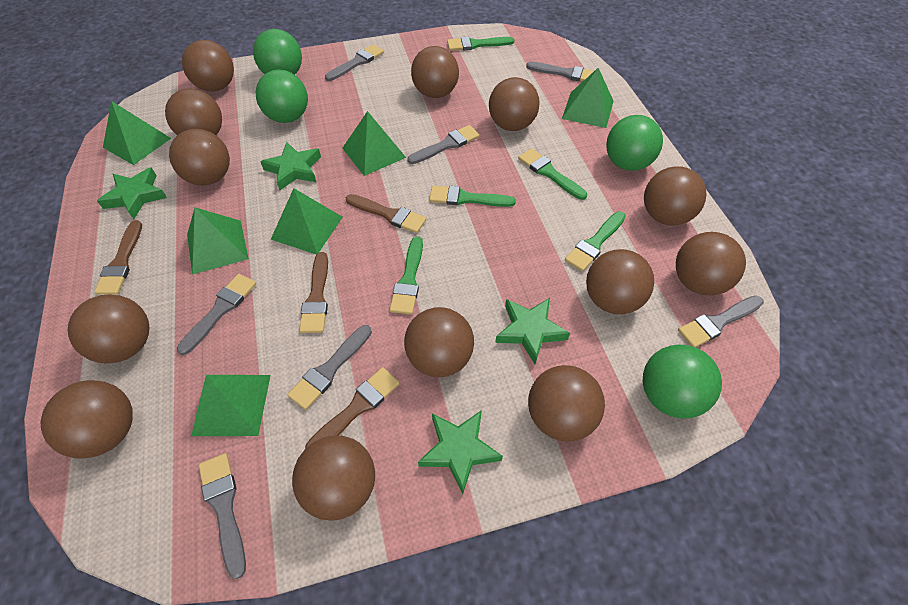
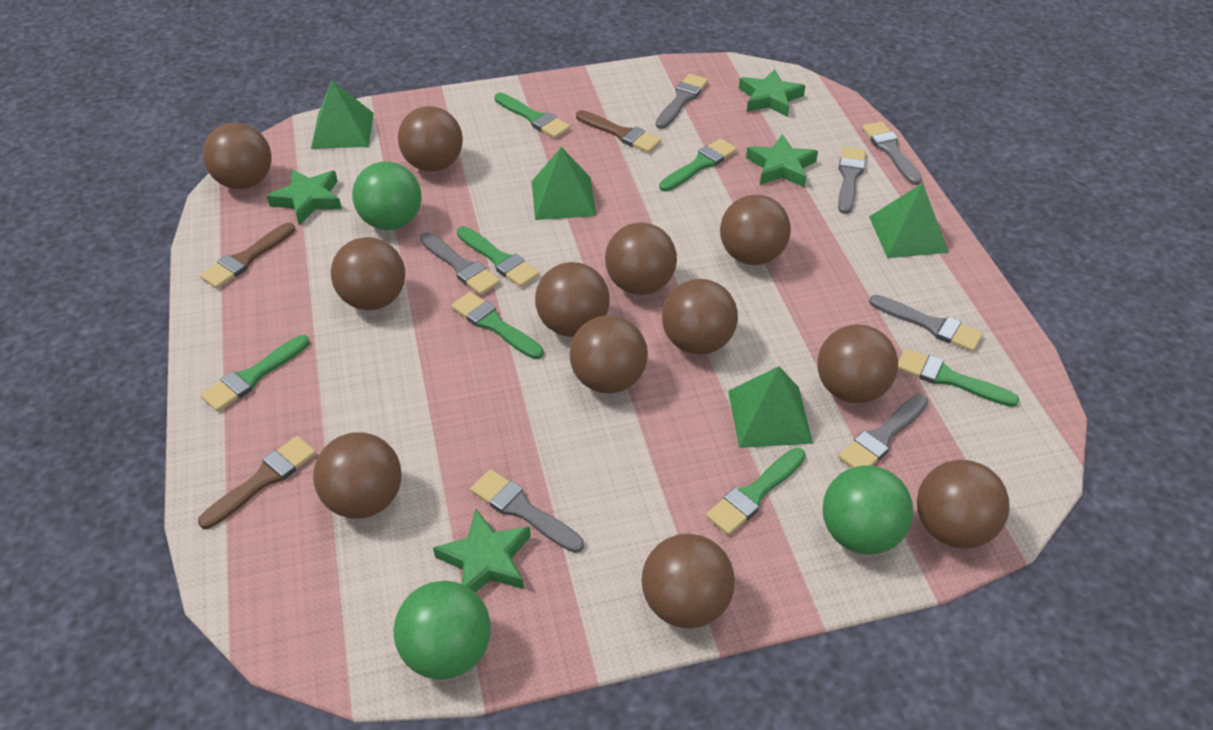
brown ball: 13 -> 12
brown brush: 4 -> 3
green ball: 4 -> 3
green brush: 5 -> 7
green pyramid: 6 -> 4

